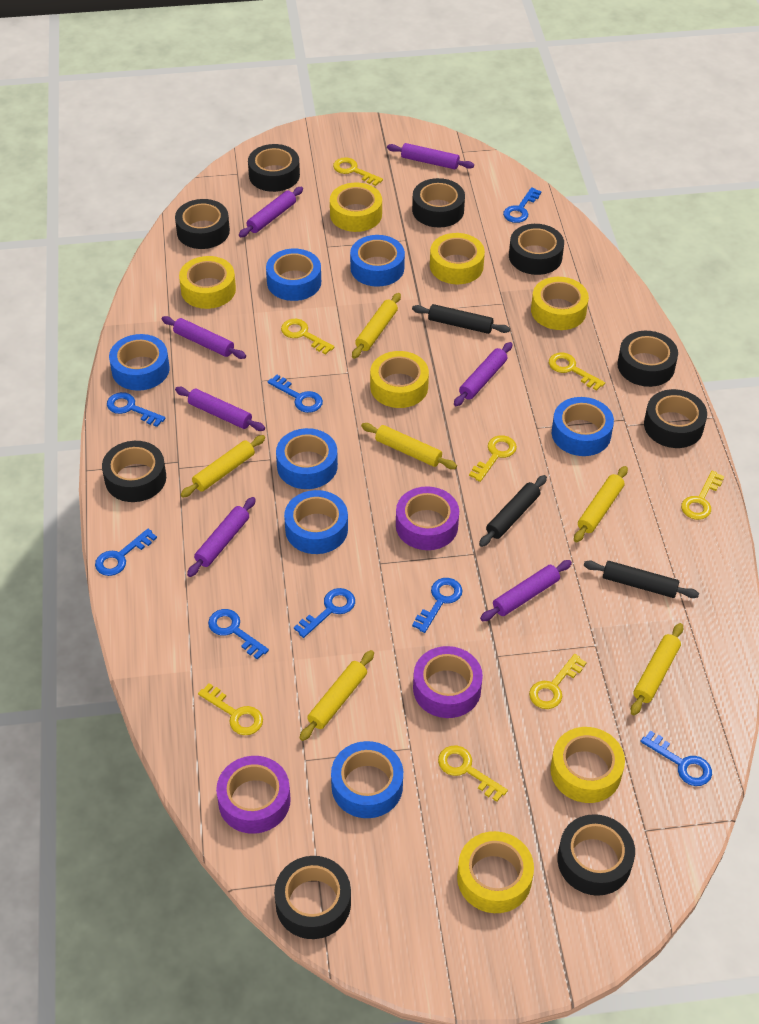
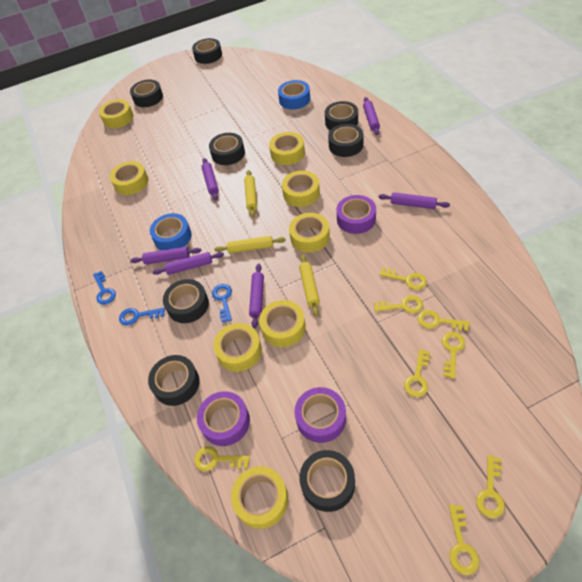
black rolling pin: 3 -> 0
black tape: 9 -> 8
blue key: 8 -> 3
blue tape: 7 -> 2
purple rolling pin: 7 -> 6
yellow rolling pin: 6 -> 3
yellow tape: 7 -> 8

